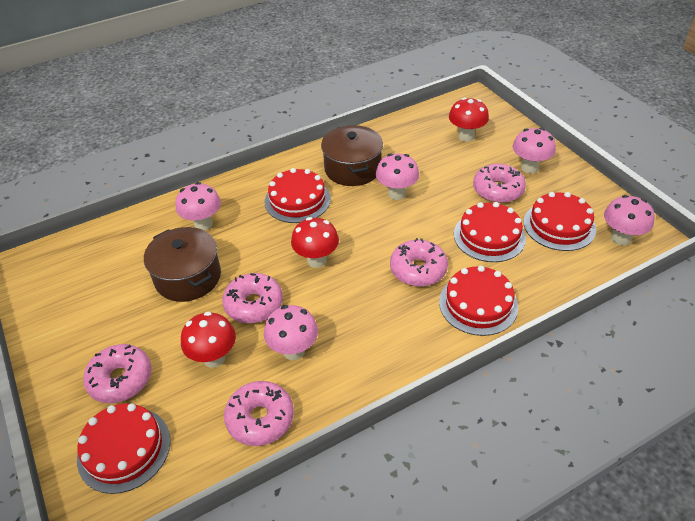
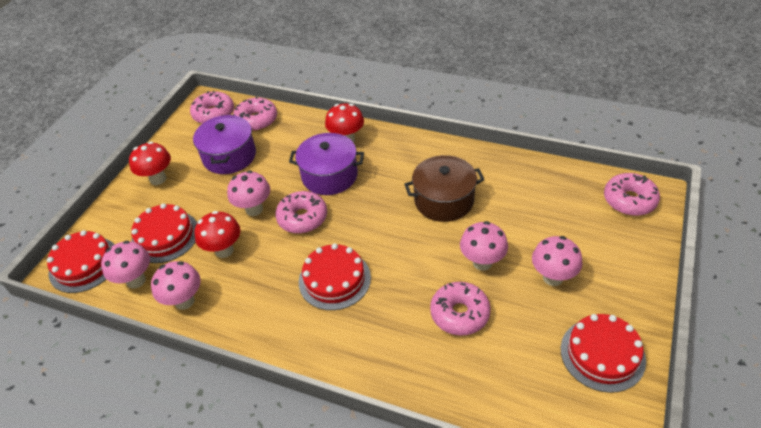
brown pot: 2 -> 1
purple pot: 0 -> 2
red cake: 5 -> 4

